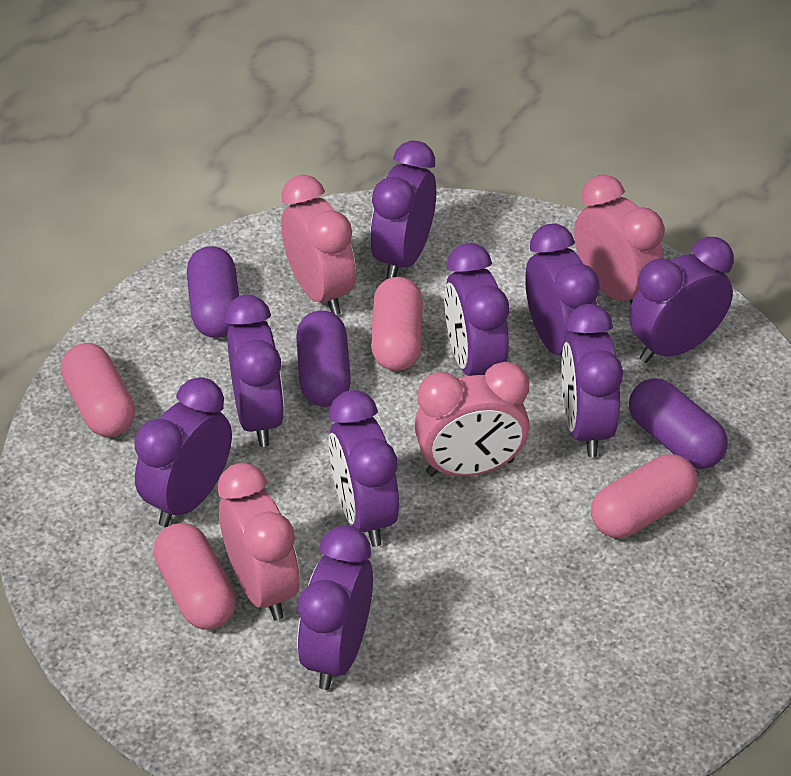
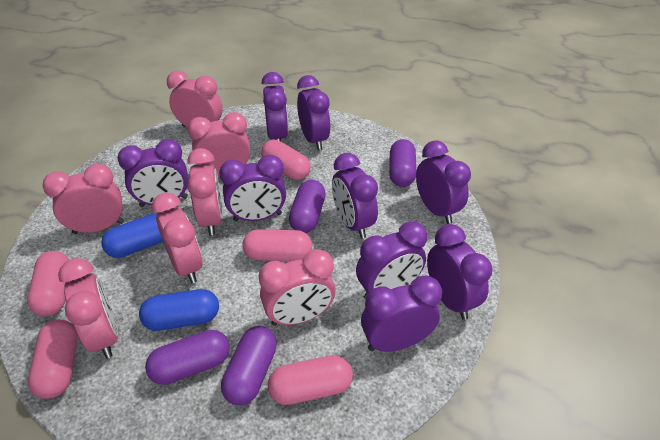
blue capsule: 0 -> 2
pink capsule: 4 -> 5
pink clock: 4 -> 7
purple capsule: 3 -> 4

